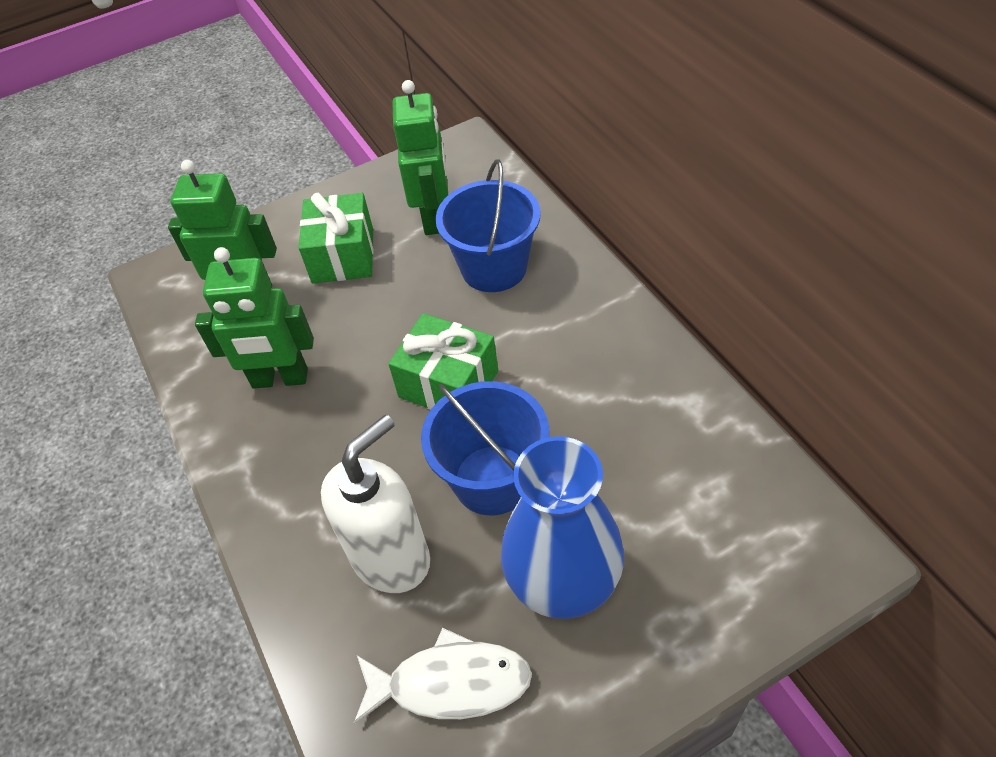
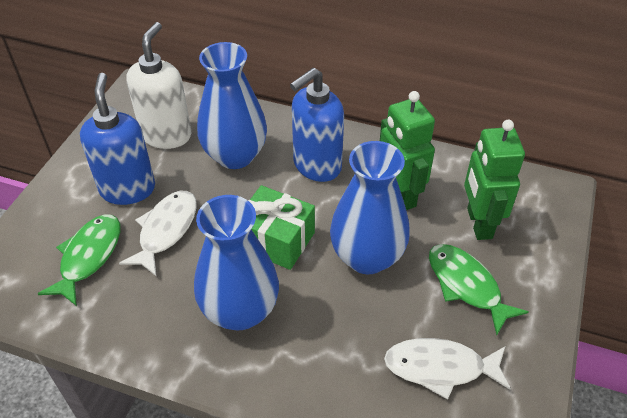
blue bucket: 2 -> 0
blue soap dispenser: 0 -> 2
blue vase: 1 -> 3
green fish: 0 -> 2
green gift: 2 -> 1
green robot: 3 -> 2
white fish: 1 -> 2

